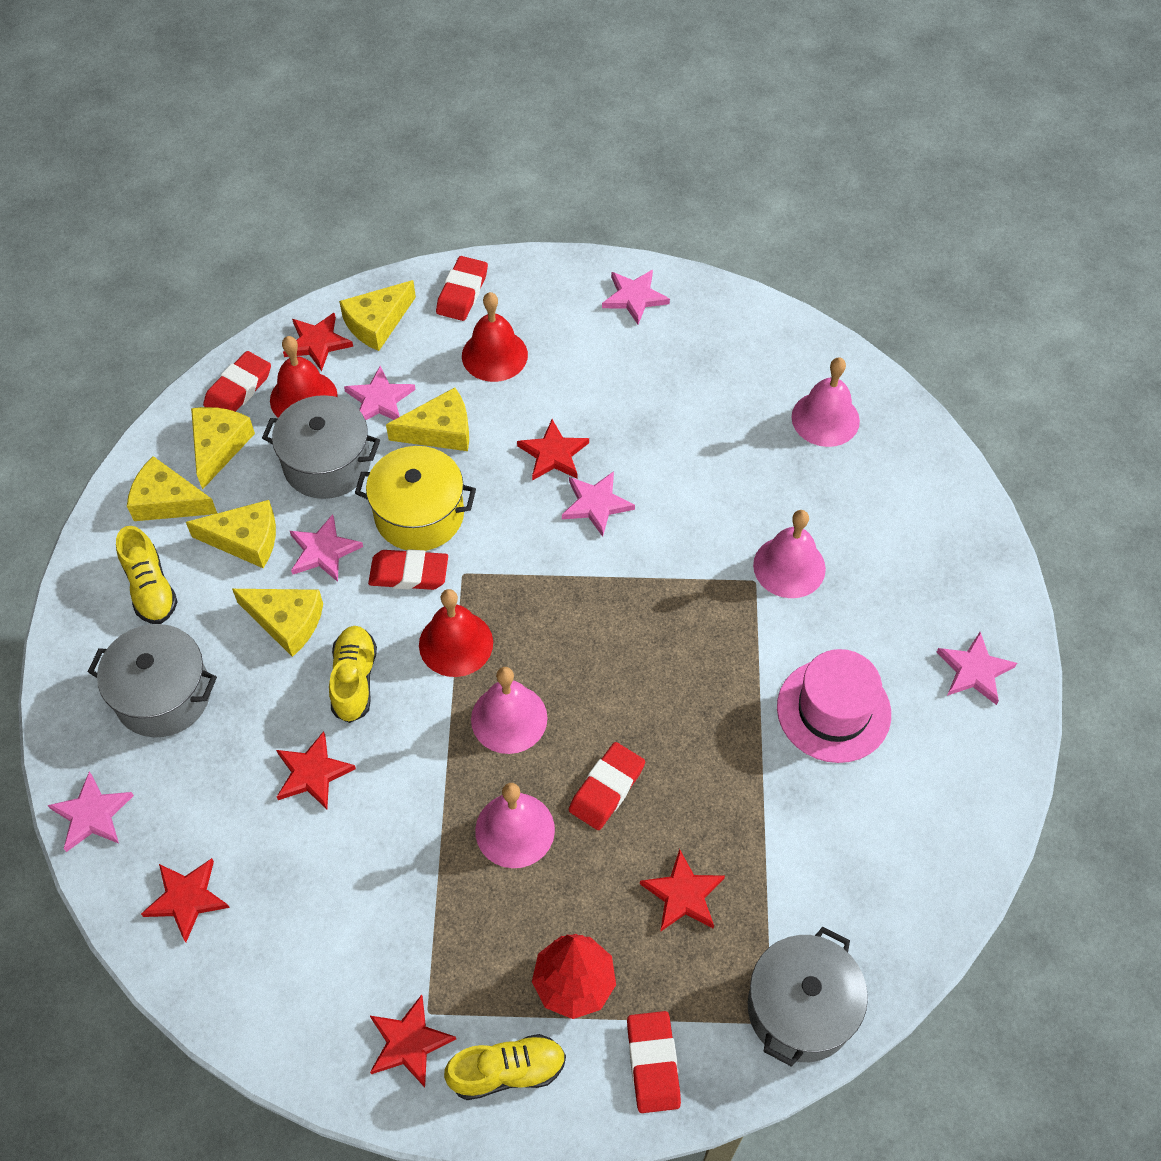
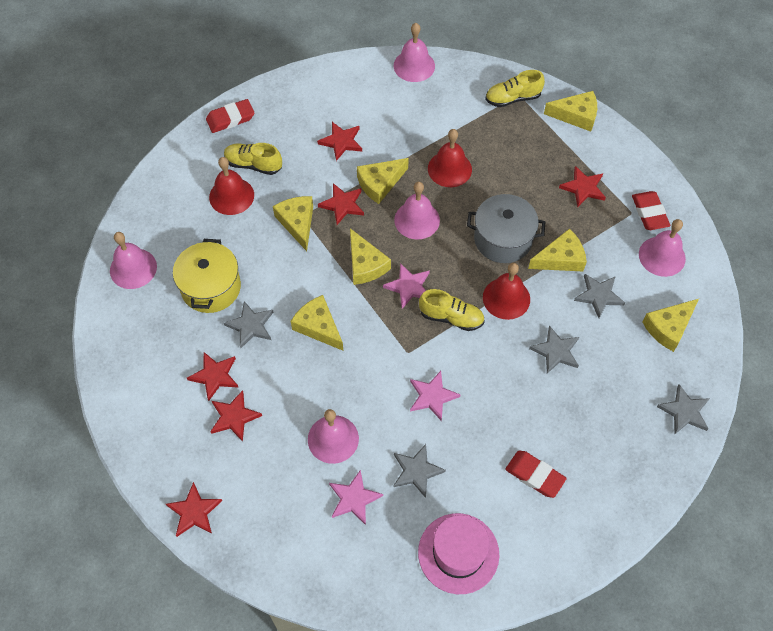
grey pot: 3 -> 1
grey star: 0 -> 5
pink bell: 4 -> 5
pink star: 6 -> 3
red eraser: 5 -> 3
red tree: 1 -> 0
yellow cheese: 6 -> 7

